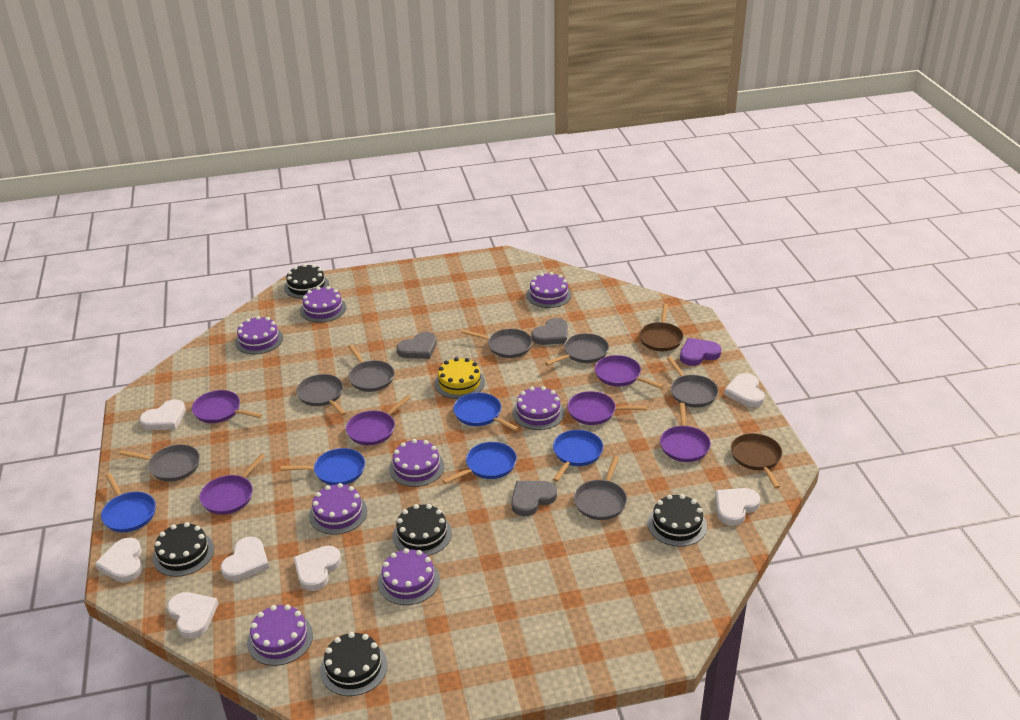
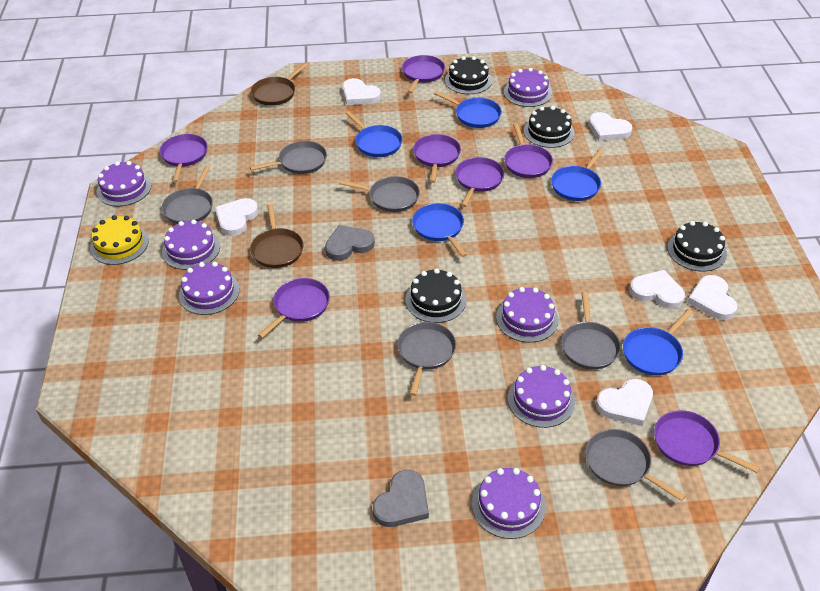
black cake: 5 -> 4
grey heart: 3 -> 2
grey pan: 7 -> 6
purple cake: 8 -> 7
purple heart: 1 -> 0
purple pan: 6 -> 7
white heart: 7 -> 6

